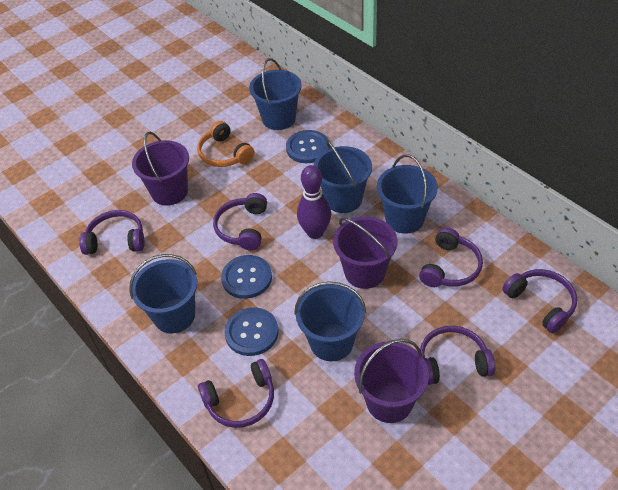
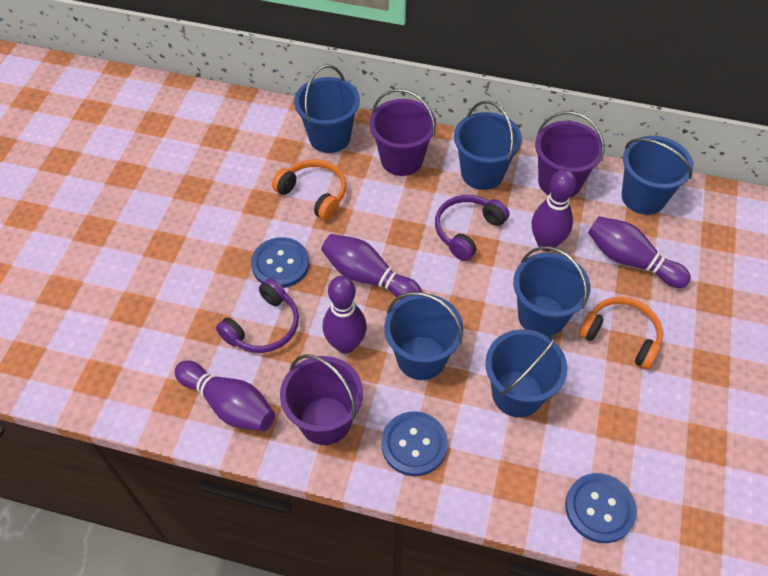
blue bucket: 5 -> 6
orange headphones: 1 -> 2
purple bowling pin: 1 -> 5
purple headphones: 6 -> 2

